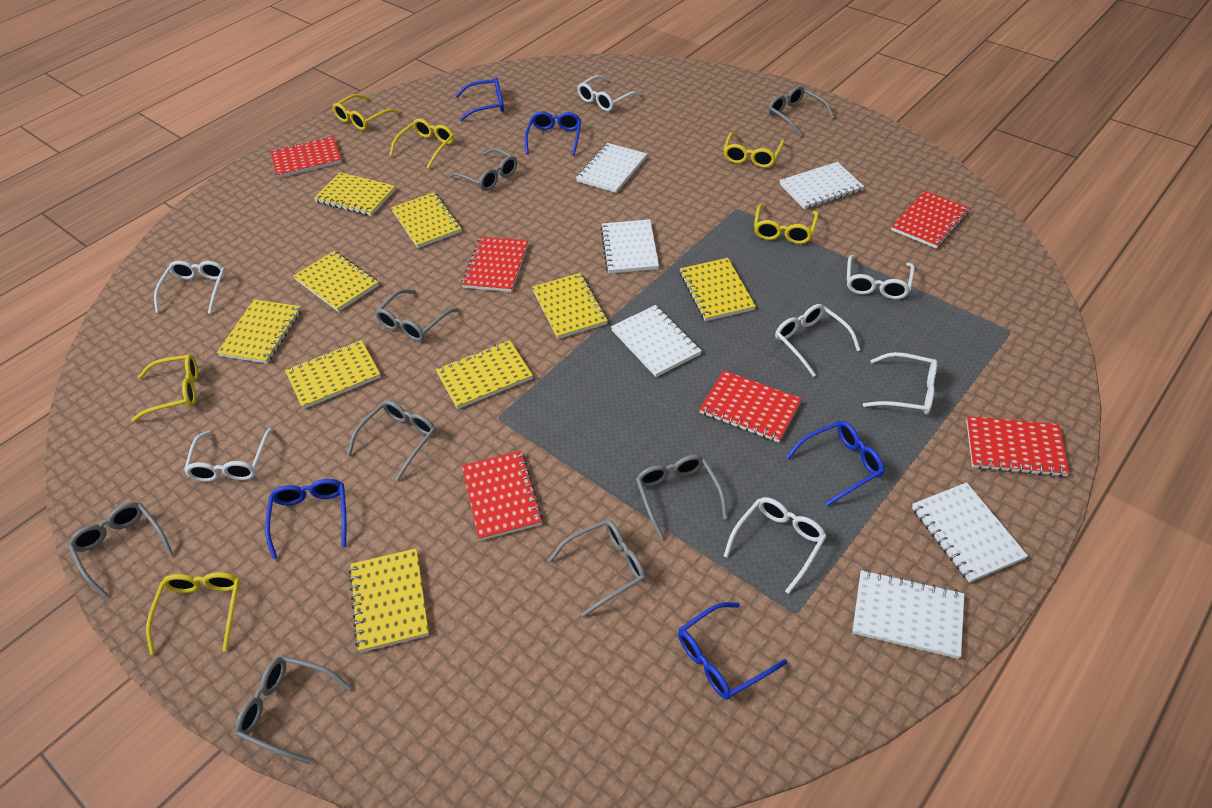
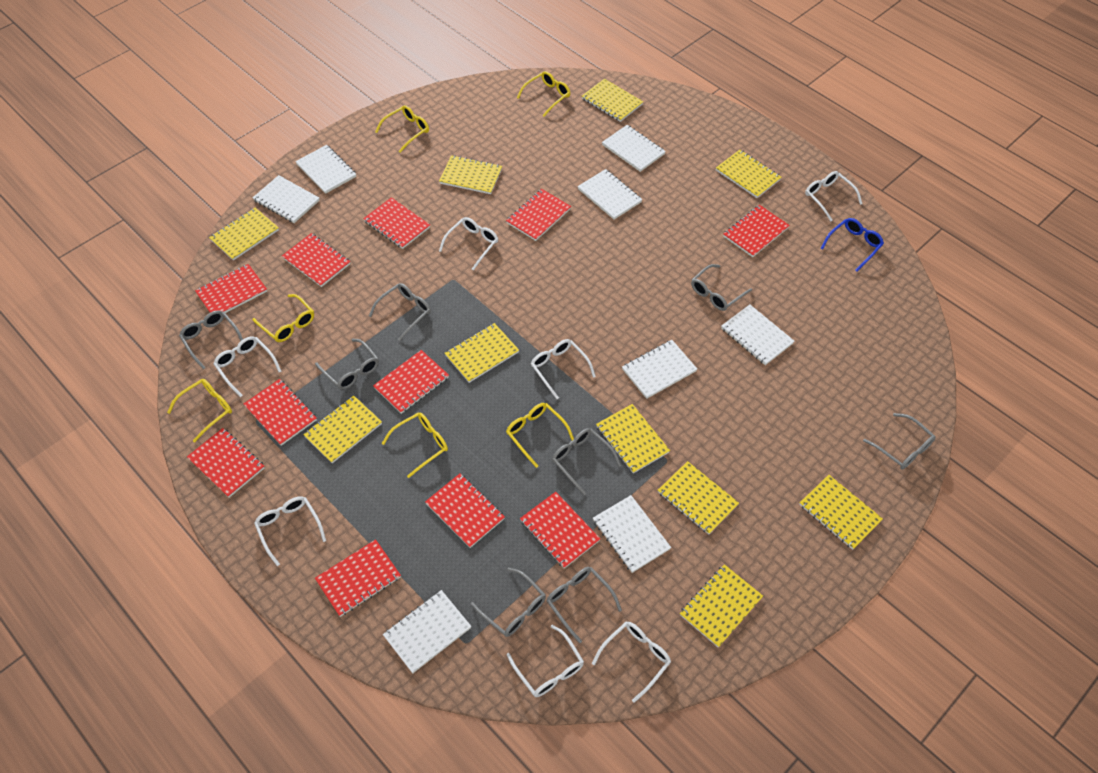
blue glasses: 5 -> 1
red notebook: 6 -> 11
white notebook: 6 -> 8
yellow notebook: 9 -> 10

